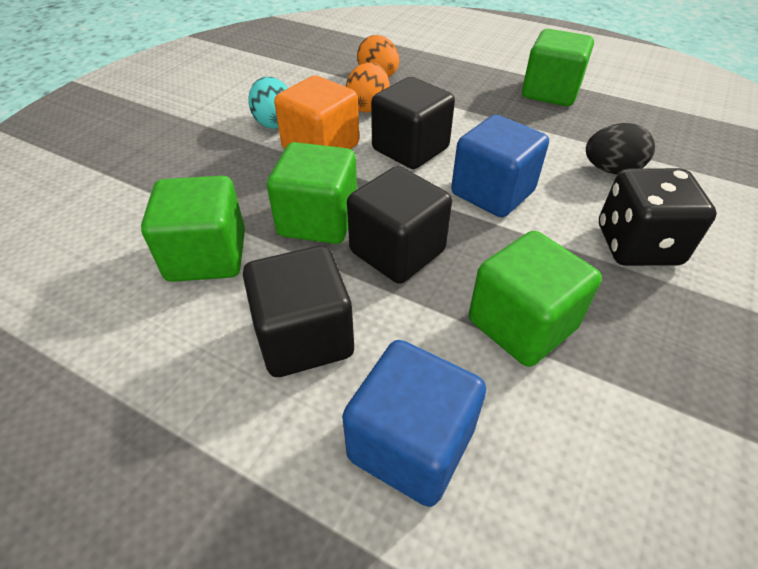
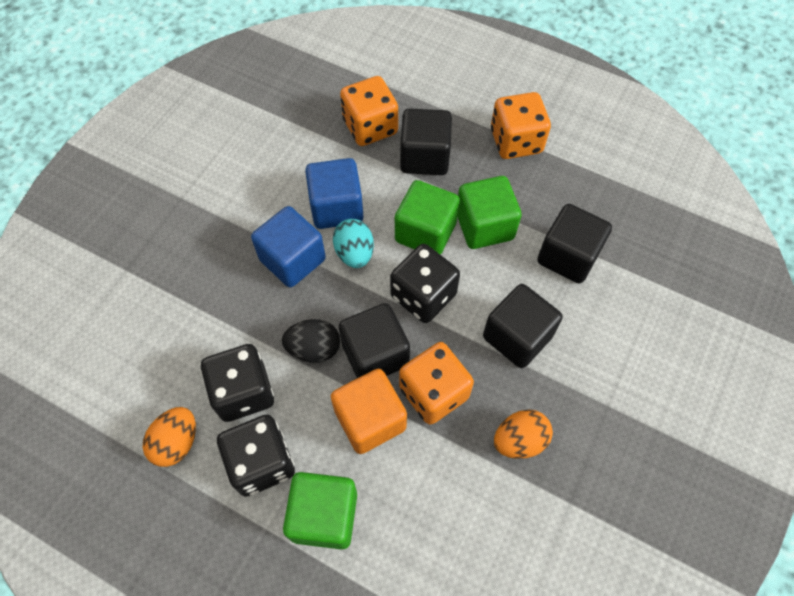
black cube: 3 -> 4
black dice: 1 -> 3
green cube: 4 -> 3
orange dice: 0 -> 3

